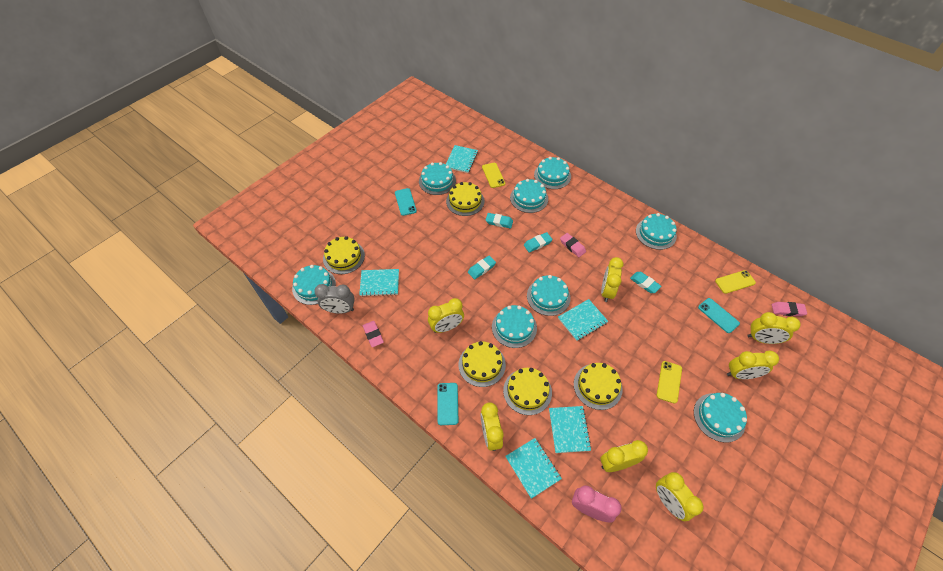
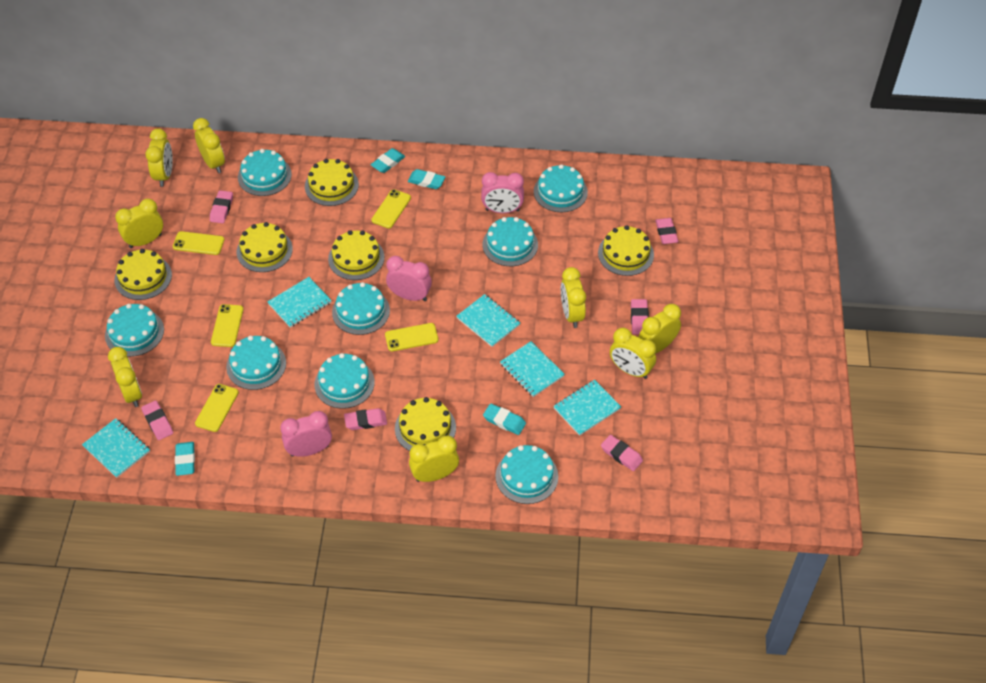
grey clock: 1 -> 0
pink clock: 1 -> 3
pink eraser: 3 -> 6
turquoise phone: 3 -> 0
yellow cake: 5 -> 6
yellow clock: 7 -> 8
yellow phone: 3 -> 5

